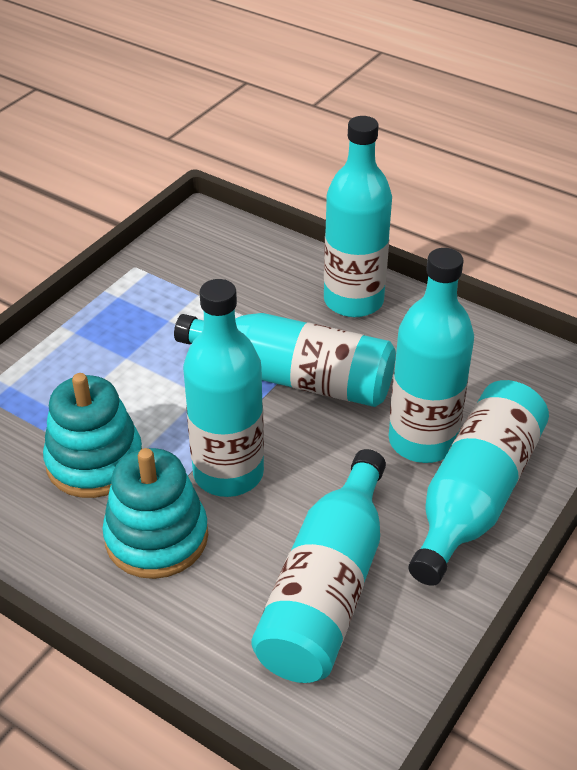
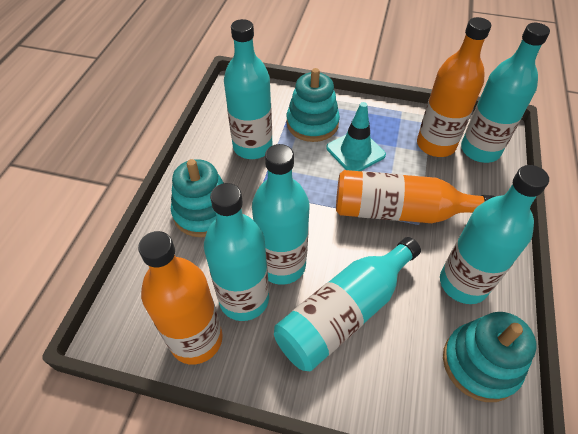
orange bottle: 0 -> 3
turquoise stacking toy: 2 -> 3
turquoise traffic cone: 0 -> 1

